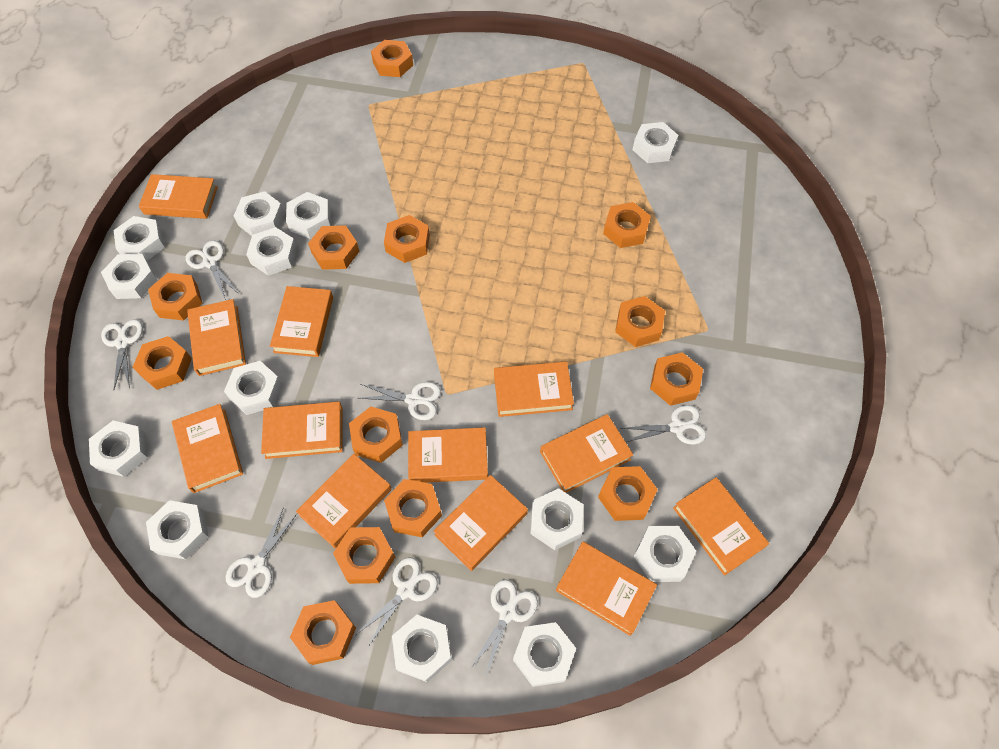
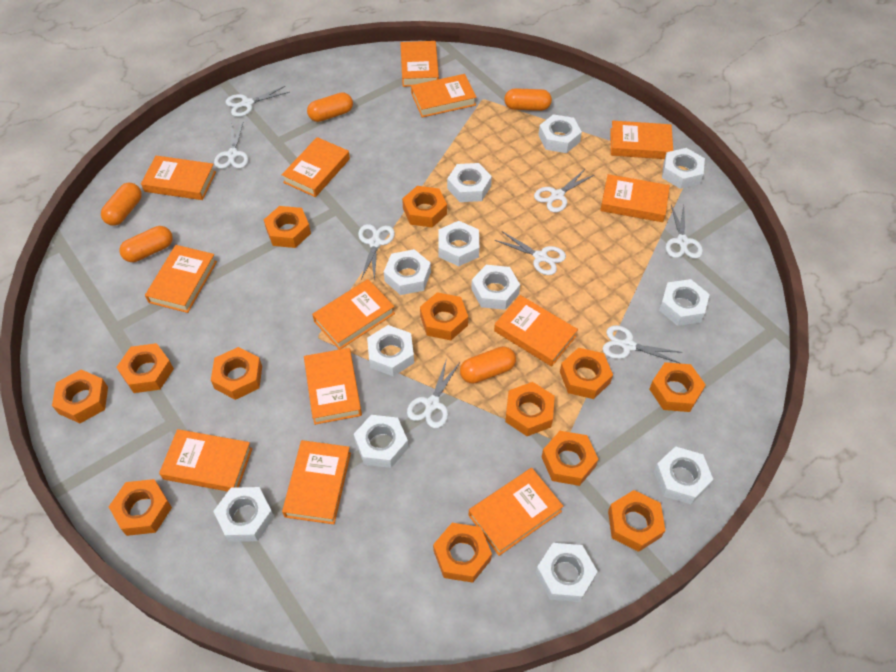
orange book: 12 -> 13
orange capsule: 0 -> 5
white nut: 13 -> 12
white scissors: 7 -> 8

